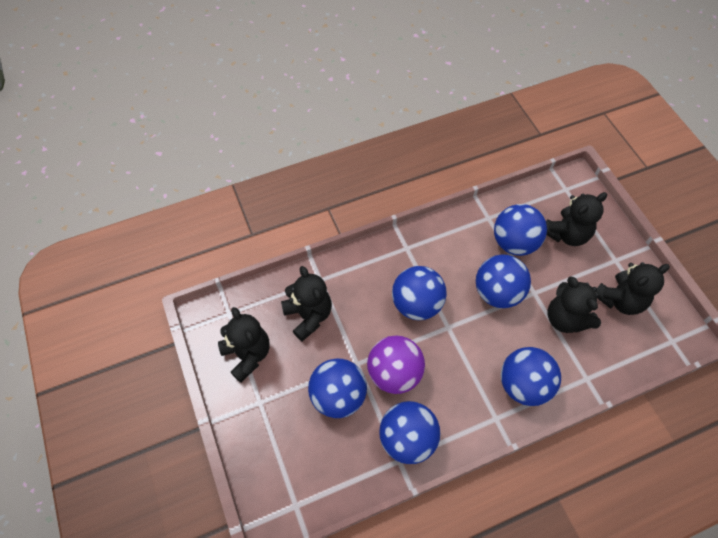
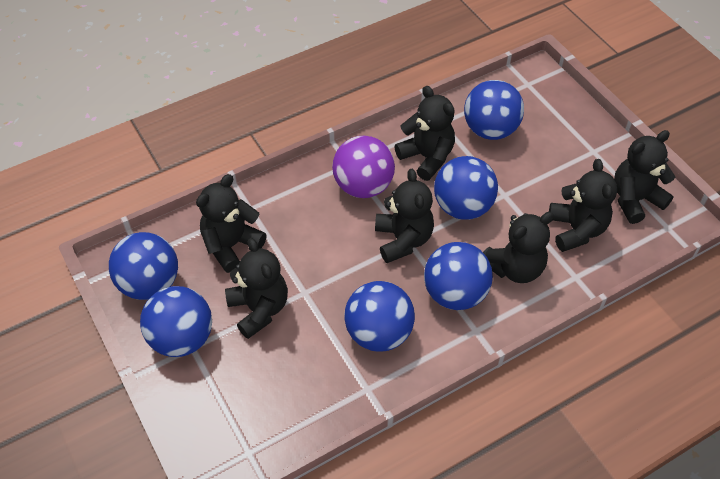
black teddy bear: 5 -> 7

